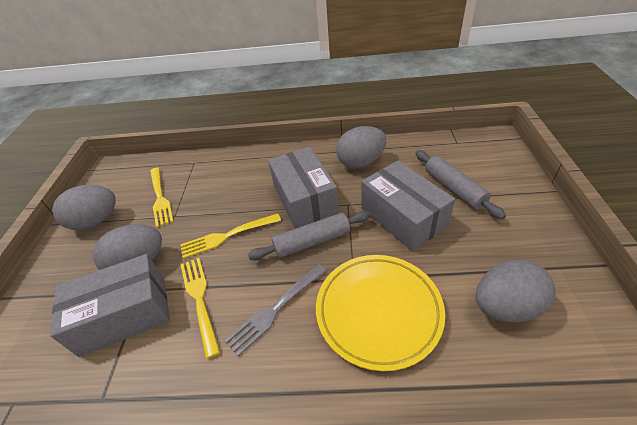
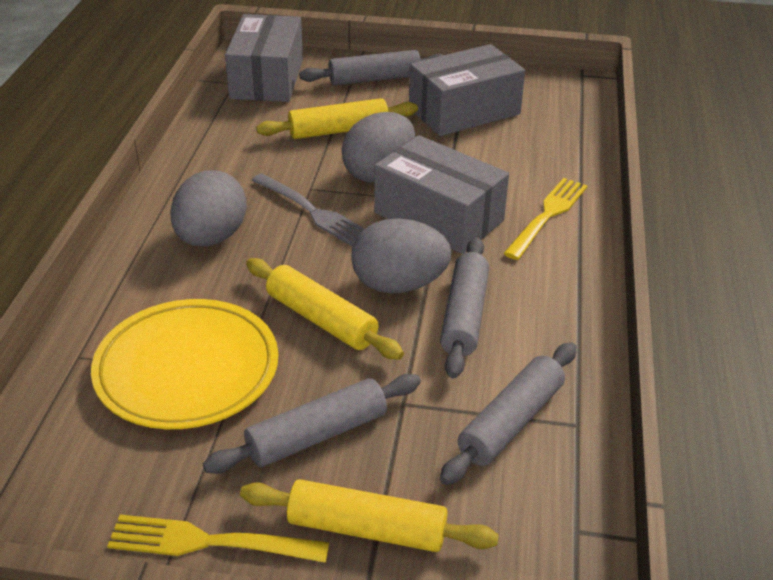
grey egg: 4 -> 3
grey rolling pin: 2 -> 4
yellow fork: 3 -> 2
yellow rolling pin: 0 -> 3

